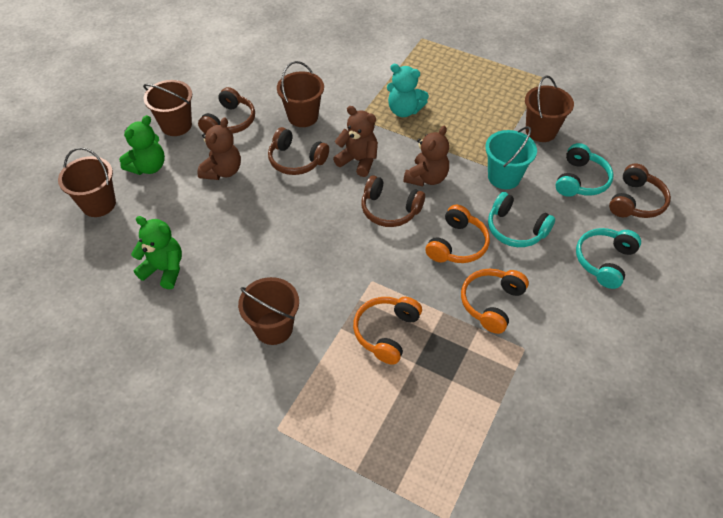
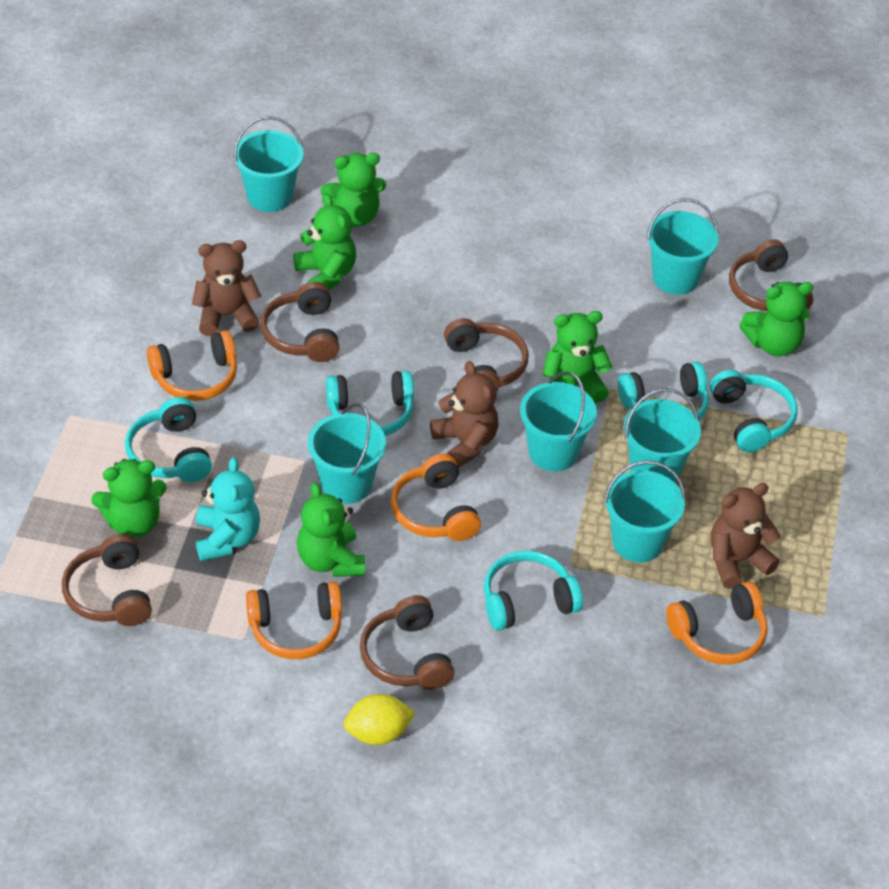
brown bucket: 5 -> 0
brown headphones: 4 -> 5
green teddy bear: 2 -> 6
orange headphones: 3 -> 4
turquoise bucket: 1 -> 6
turquoise headphones: 3 -> 5
yellow lemon: 0 -> 1

